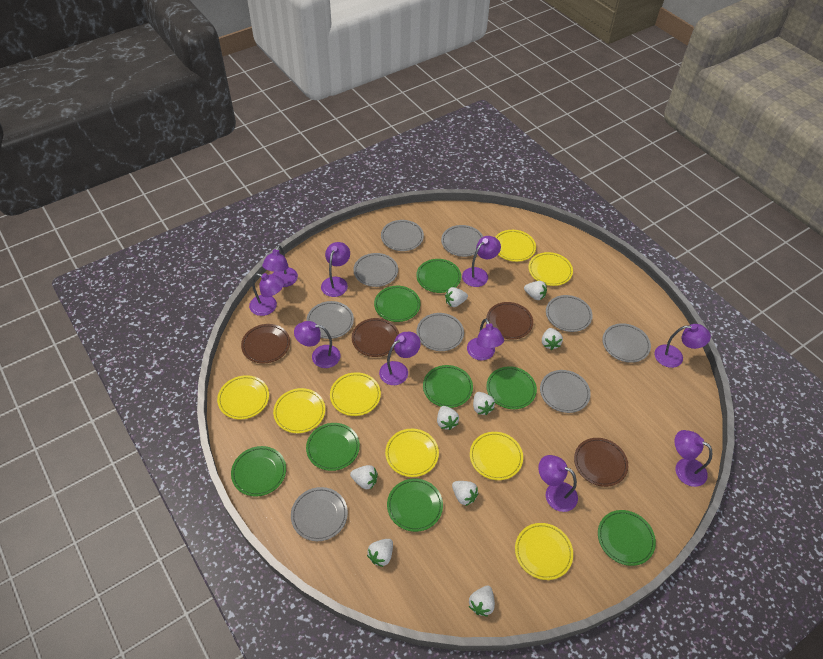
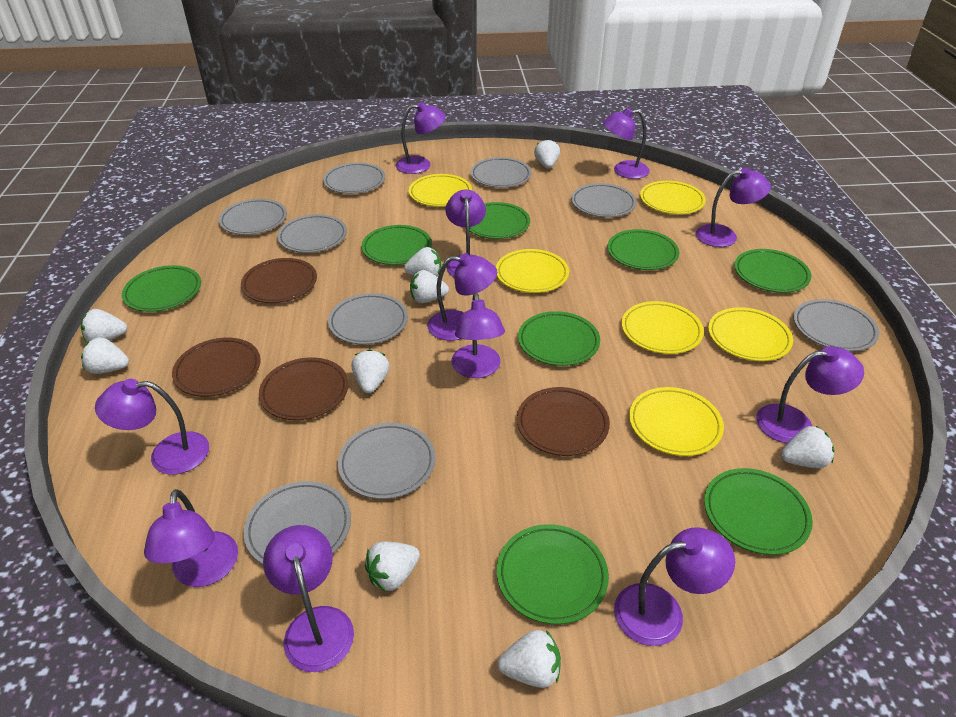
purple lamp: 10 -> 11
yellow plate: 8 -> 6

